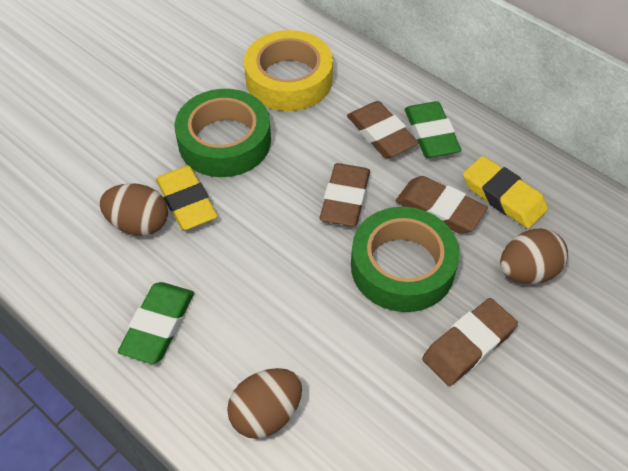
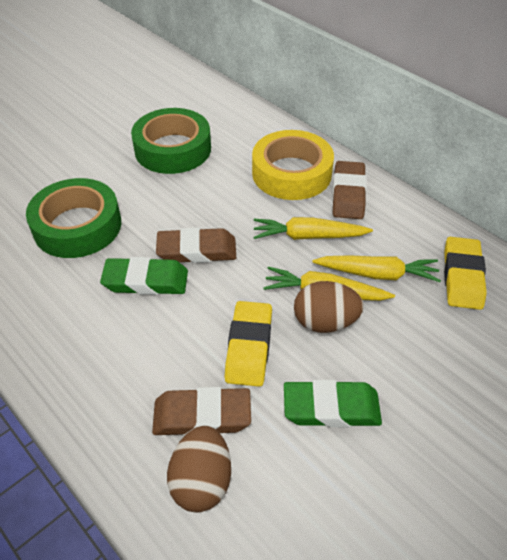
brown egg: 3 -> 2
brown eraser: 4 -> 3
yellow carrot: 0 -> 3

